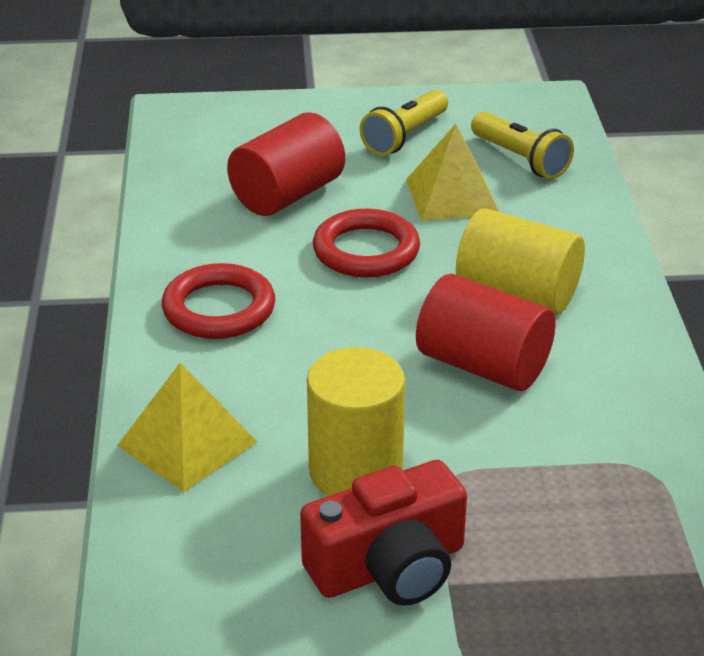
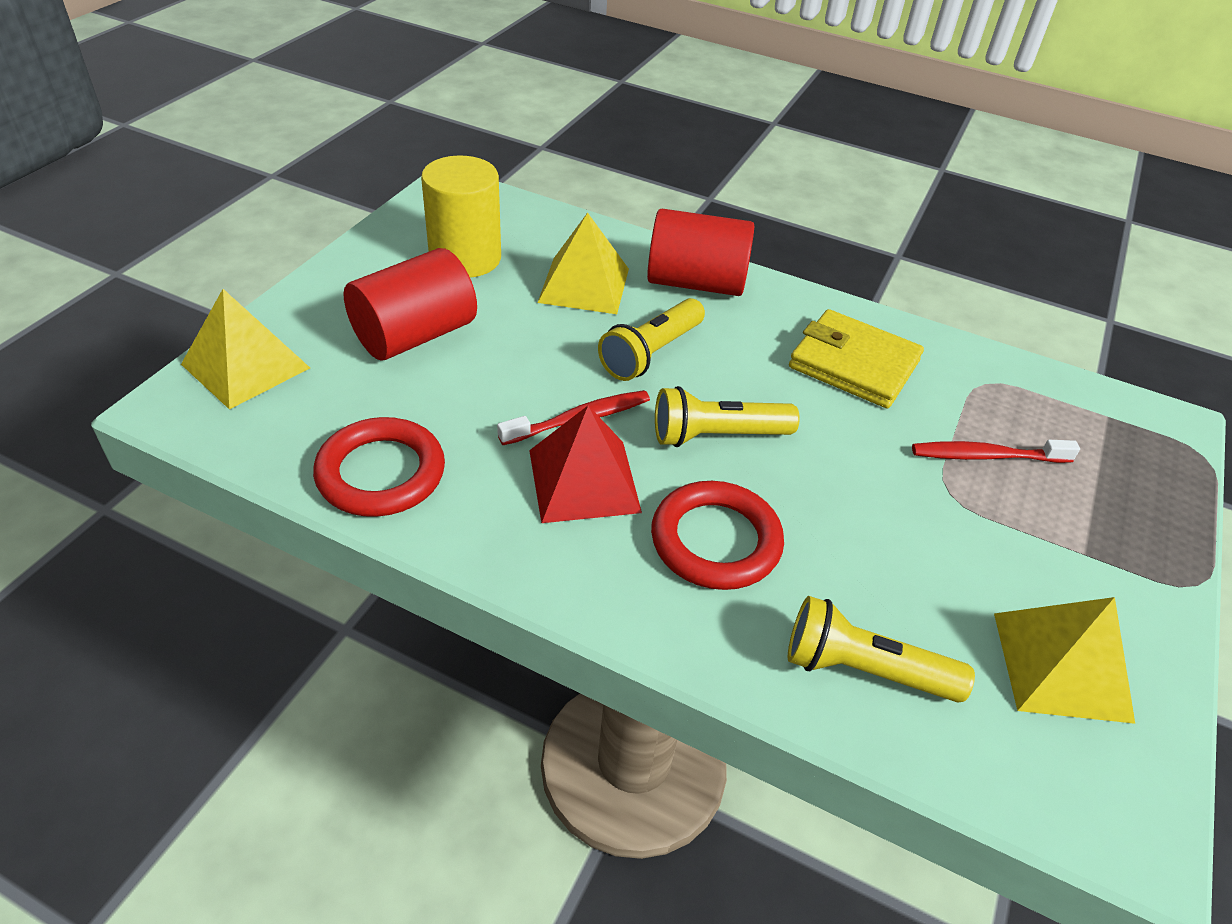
red camera: 1 -> 0
red pyramid: 0 -> 1
red toothbrush: 0 -> 2
yellow cylinder: 2 -> 1
yellow flashlight: 2 -> 3
yellow pyramid: 2 -> 3
yellow wallet: 0 -> 1

